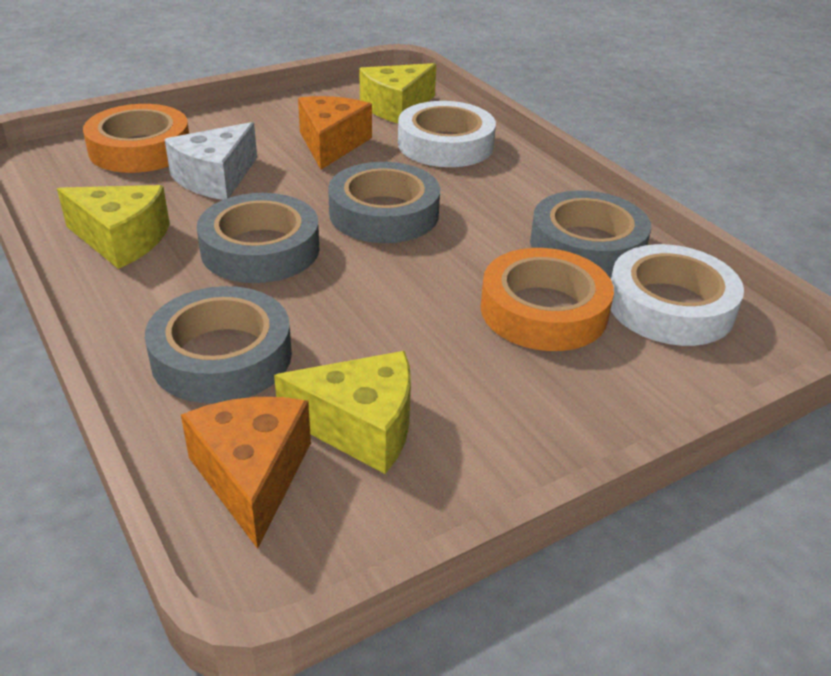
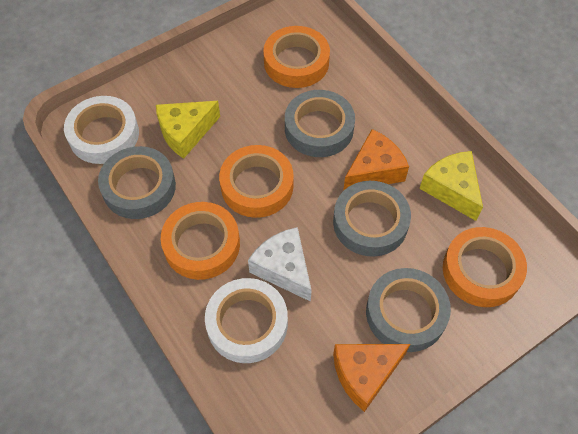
orange tape: 2 -> 4
yellow cheese: 3 -> 2

